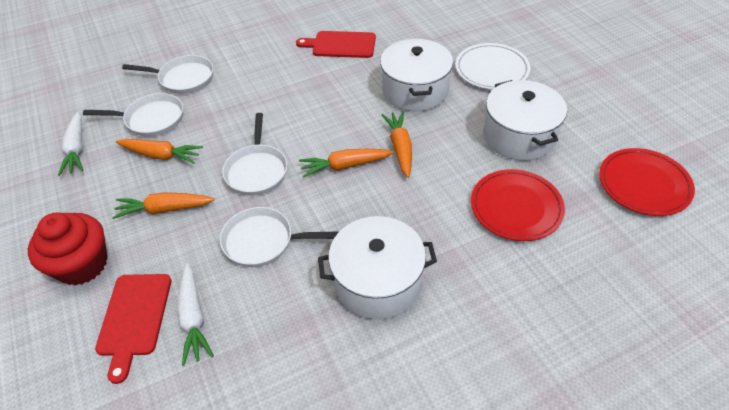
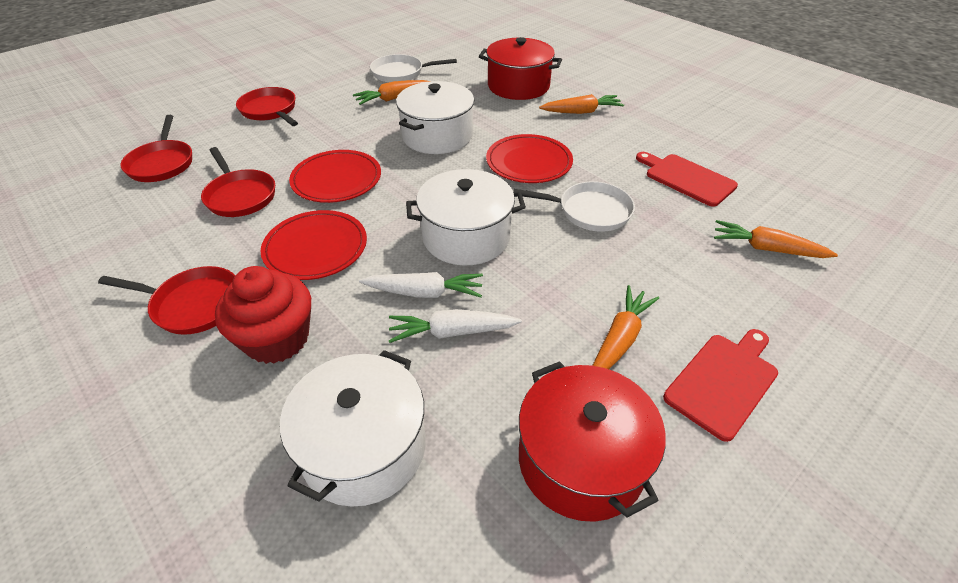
red pan: 0 -> 4
red plate: 2 -> 3
red pot: 0 -> 2
white pan: 4 -> 2
white plate: 1 -> 0

